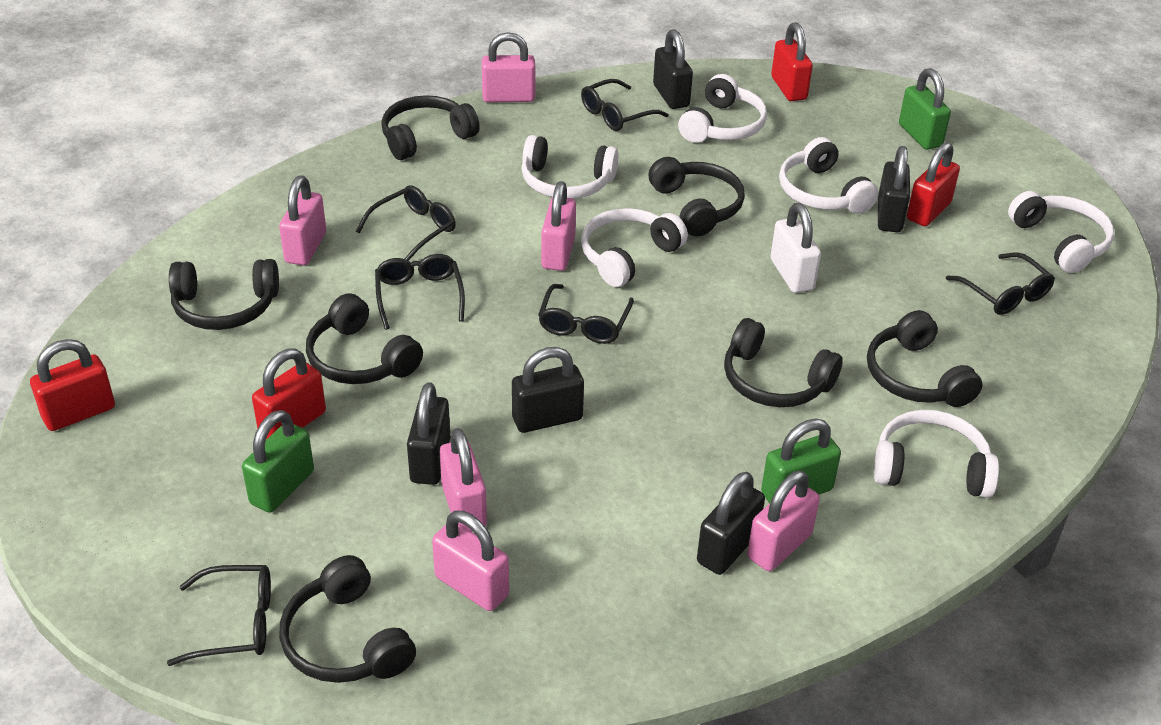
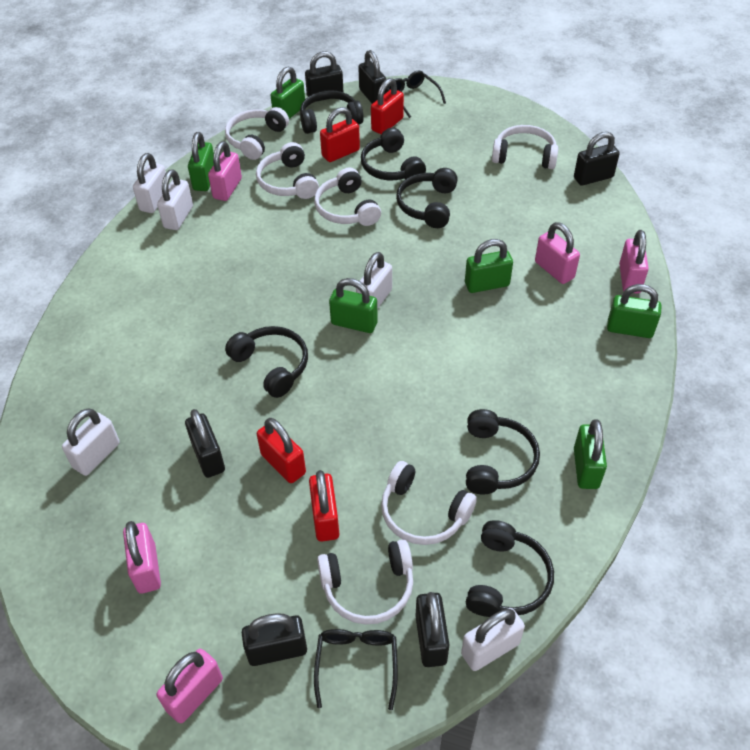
black glasses: 6 -> 2
black headphones: 7 -> 6
black padlock: 5 -> 6
green padlock: 3 -> 6
pink padlock: 6 -> 5
white padlock: 1 -> 5

